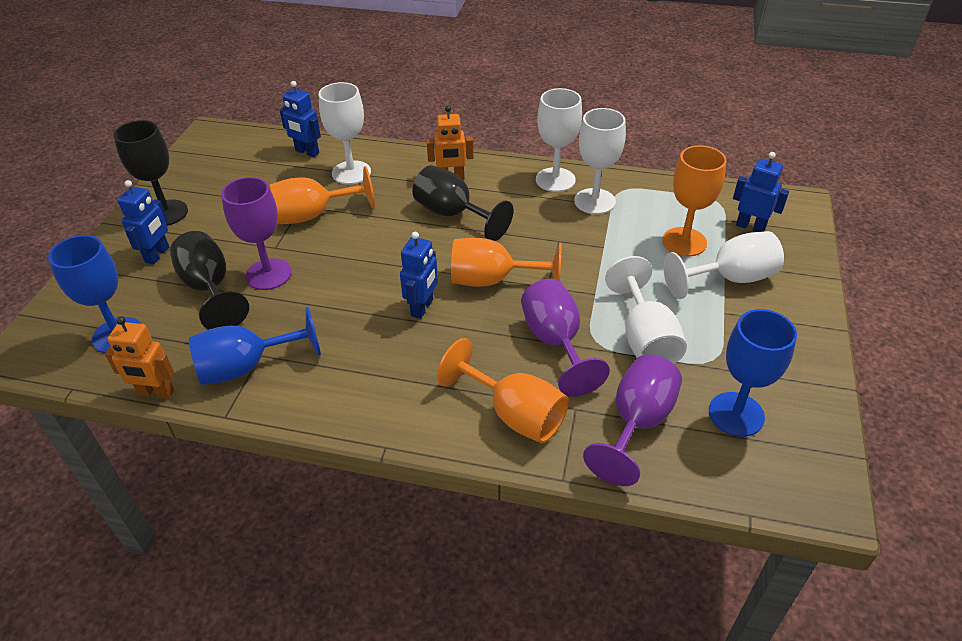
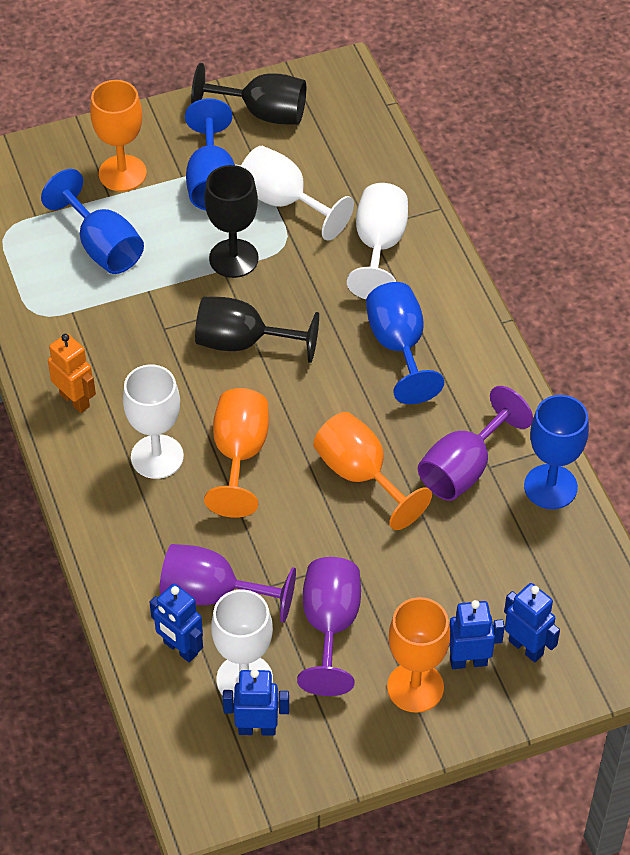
blue goblet: 3 -> 4
orange robot: 2 -> 1
white goblet: 5 -> 4

